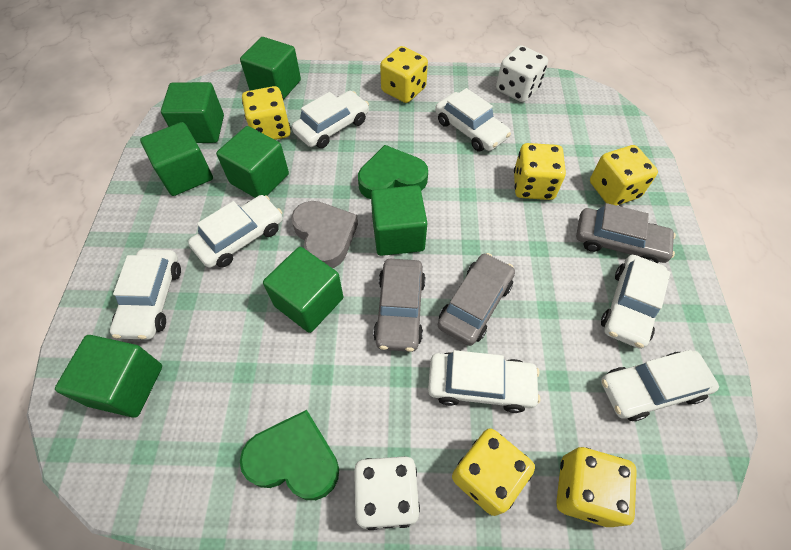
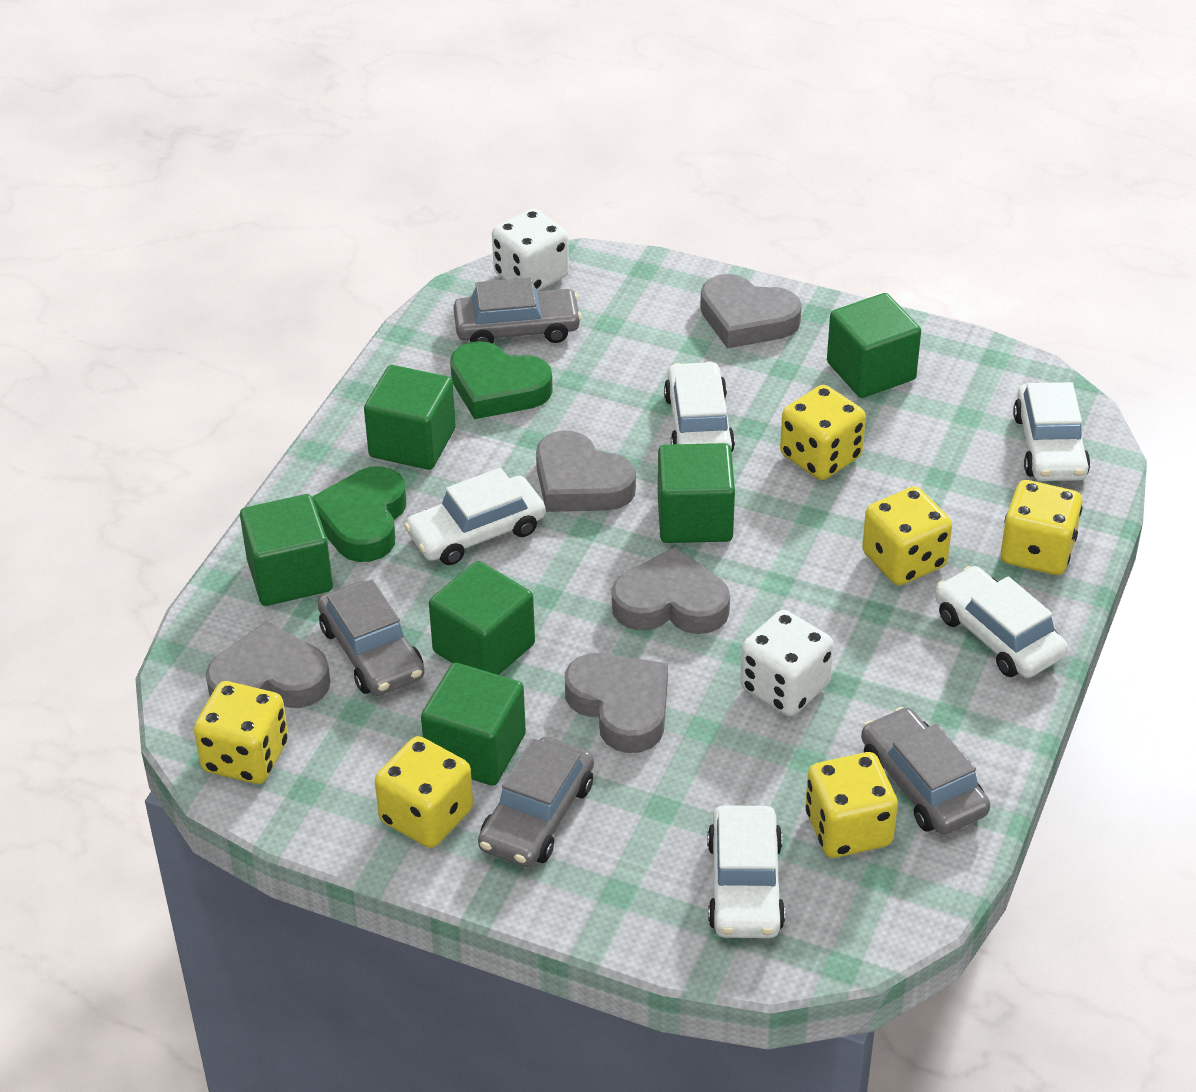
green cube: 7 -> 6
grey car: 3 -> 4
grey heart: 1 -> 5
white car: 7 -> 5

